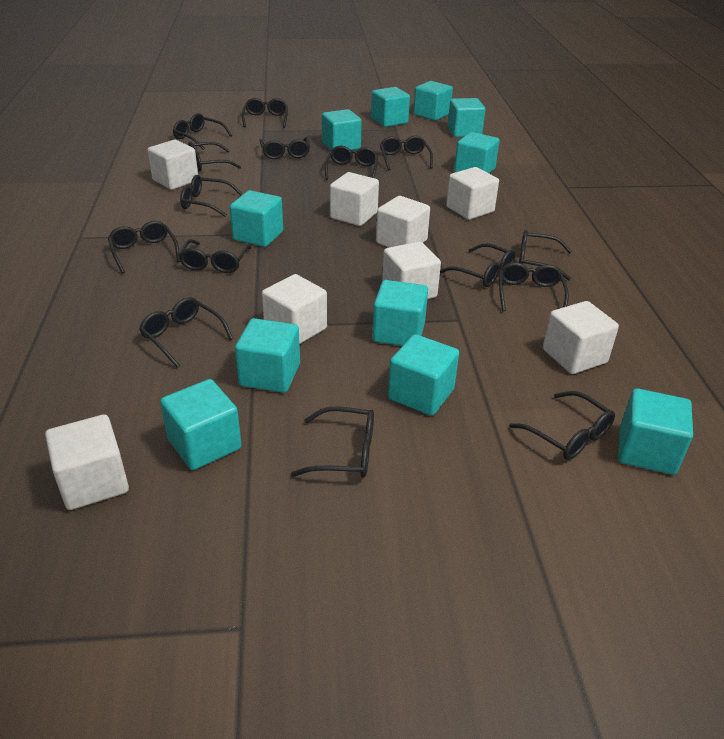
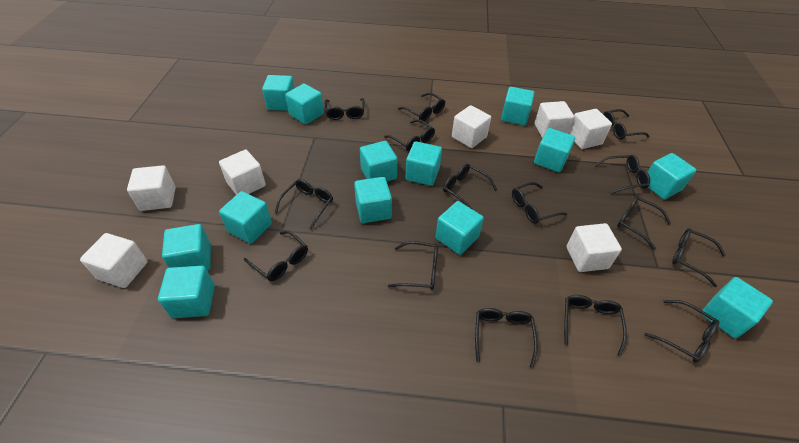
turquoise cube: 11 -> 13
white cube: 8 -> 7

